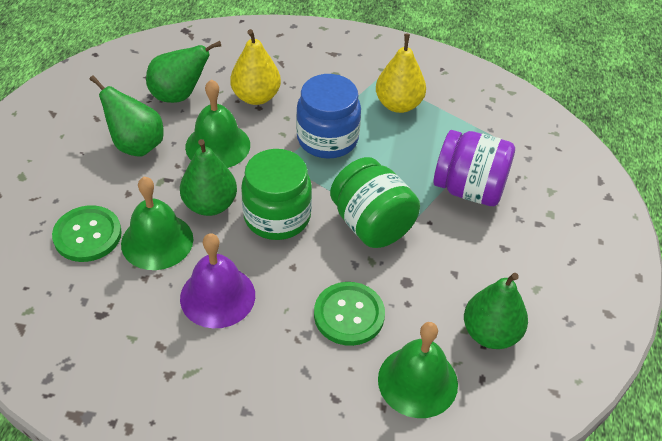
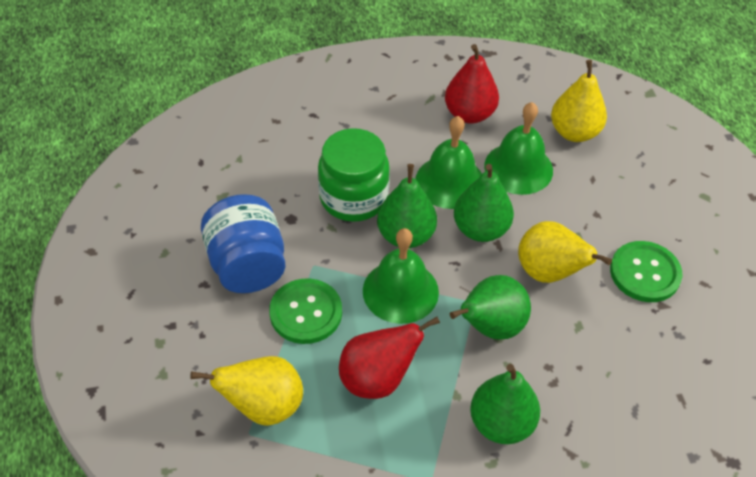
green jar: 2 -> 1
purple bell: 1 -> 0
purple jar: 1 -> 0
red pear: 0 -> 2
yellow pear: 2 -> 3

